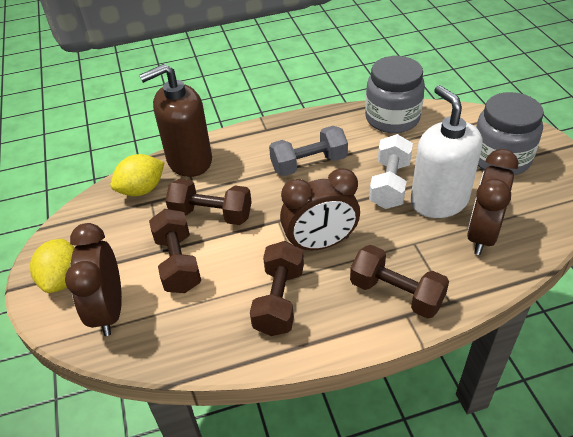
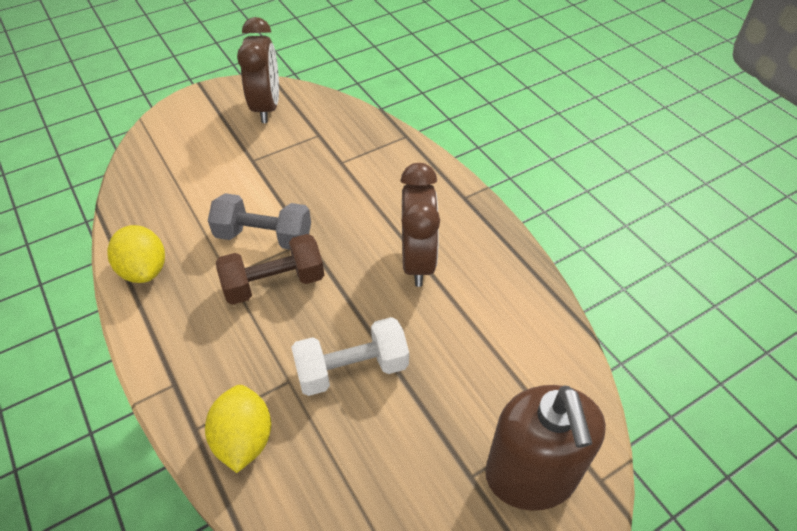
brown clock: 3 -> 2
brown dumbbell: 4 -> 1
grey jar: 2 -> 0
white soap dispenser: 1 -> 0

